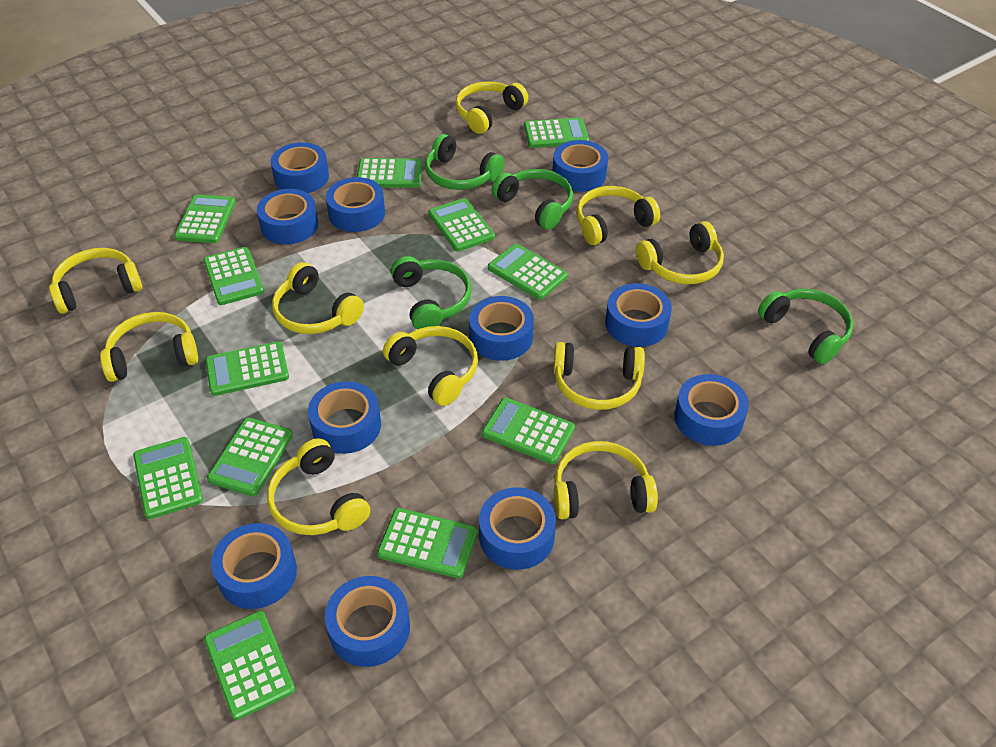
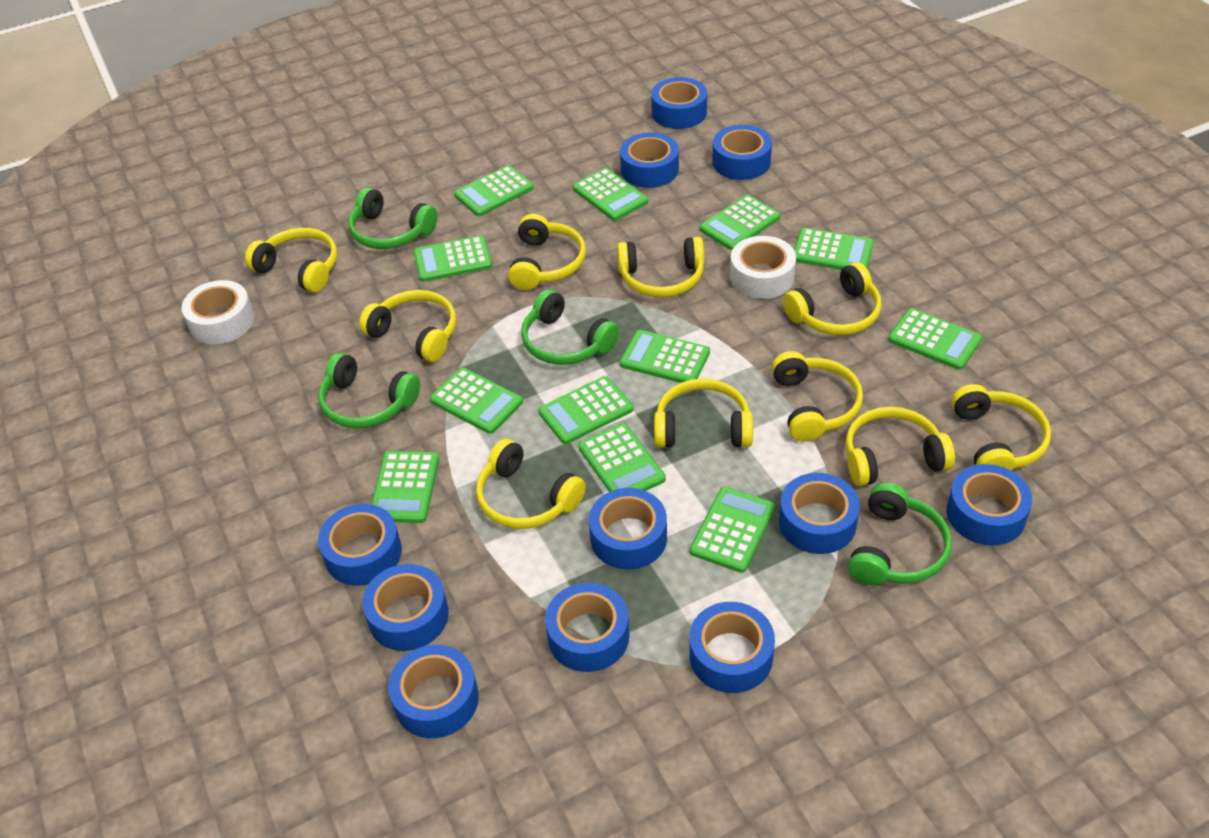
white tape: 0 -> 2

